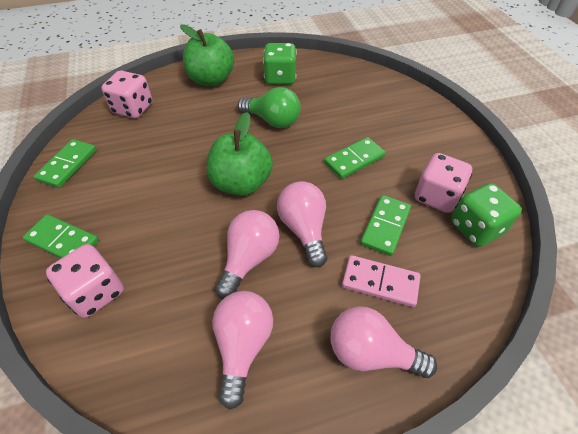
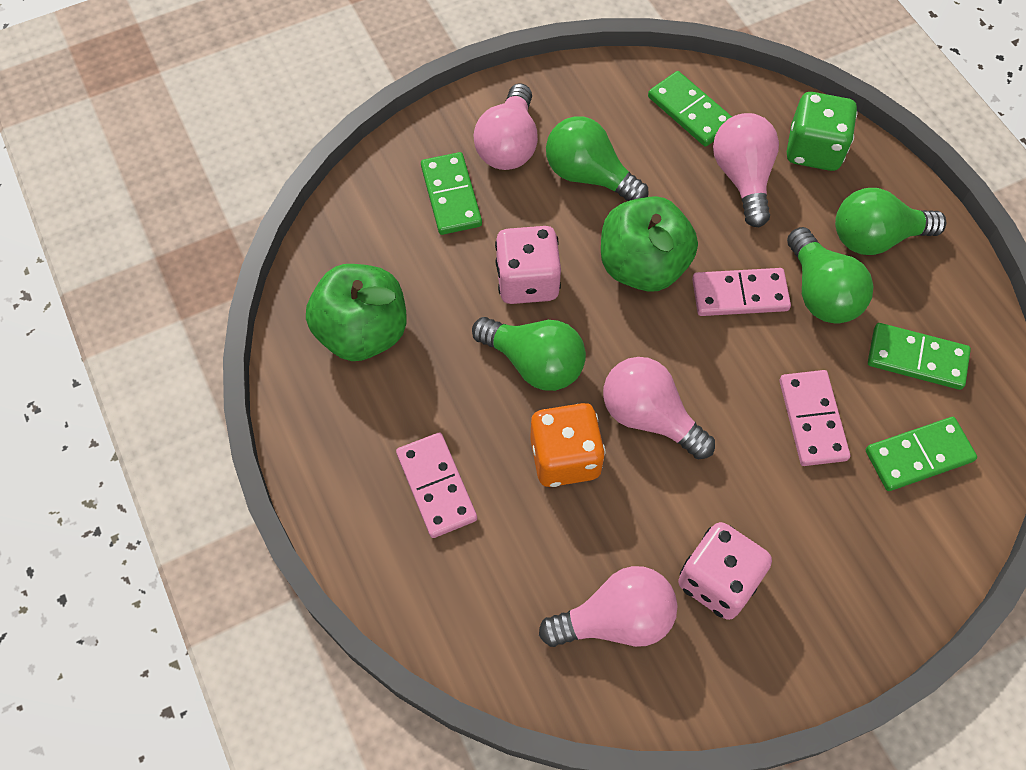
green dice: 2 -> 1
green light bulb: 1 -> 4
orange dice: 0 -> 1
pink dice: 3 -> 2
pink domino: 1 -> 3

